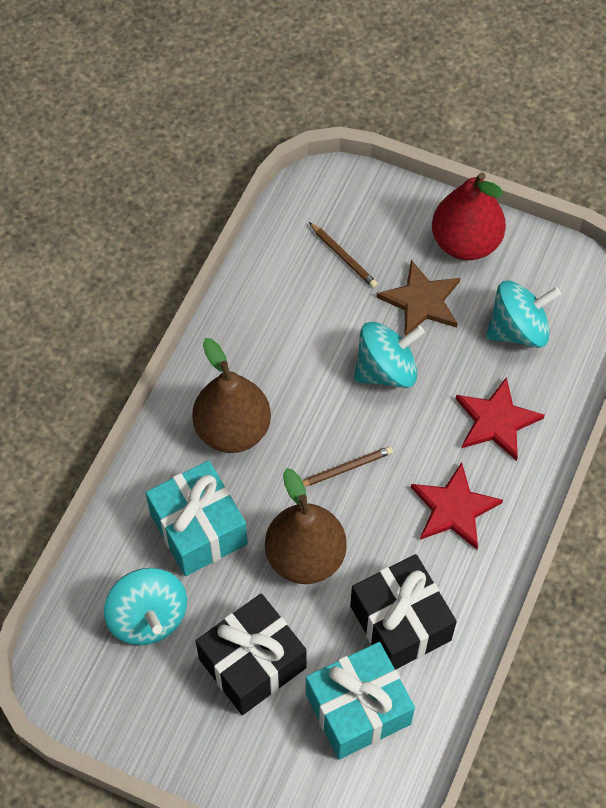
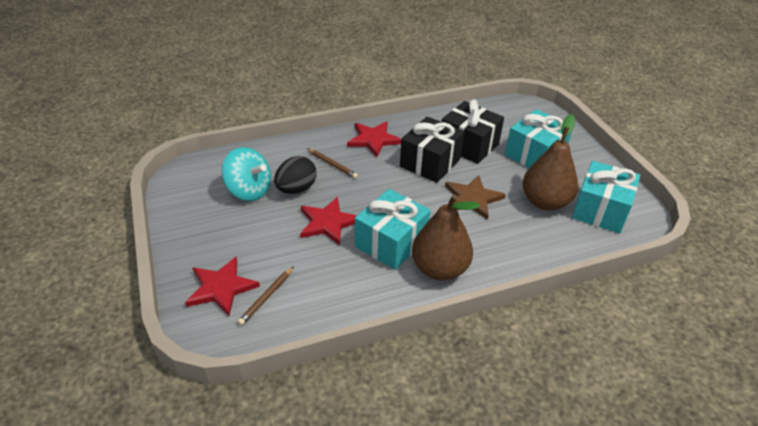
black egg: 0 -> 1
red pear: 1 -> 0
red star: 2 -> 3
turquoise gift: 2 -> 3
turquoise spinning top: 3 -> 1

